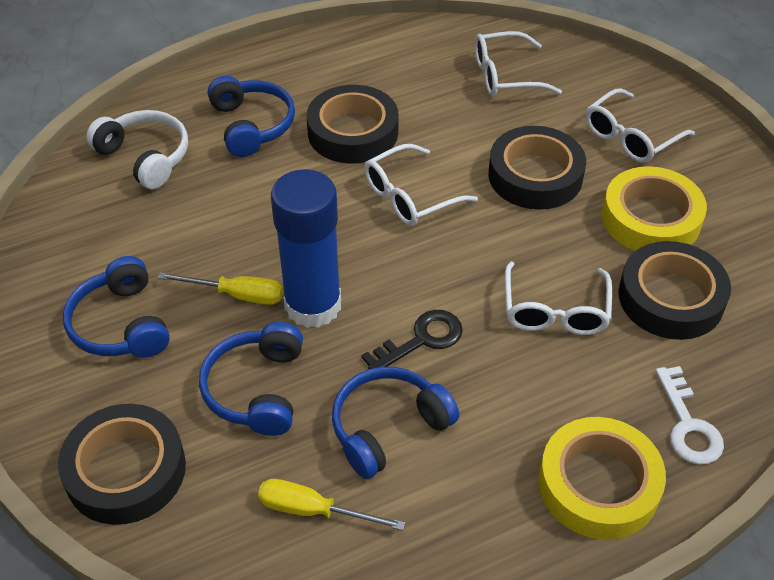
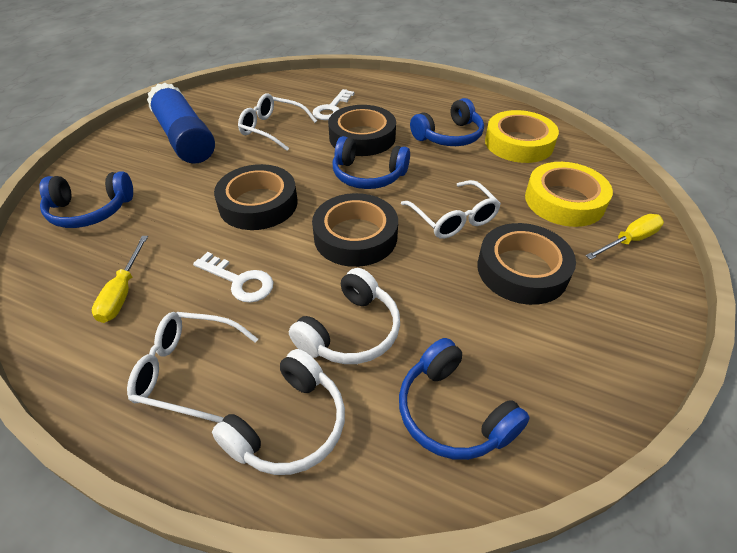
black key: 1 -> 0
white glasses: 4 -> 3
white headphones: 1 -> 2
white key: 1 -> 2

